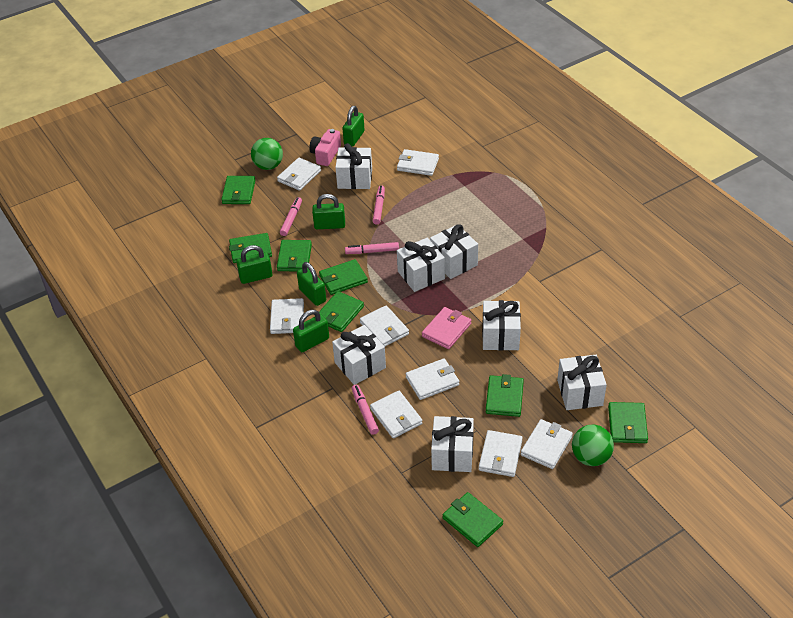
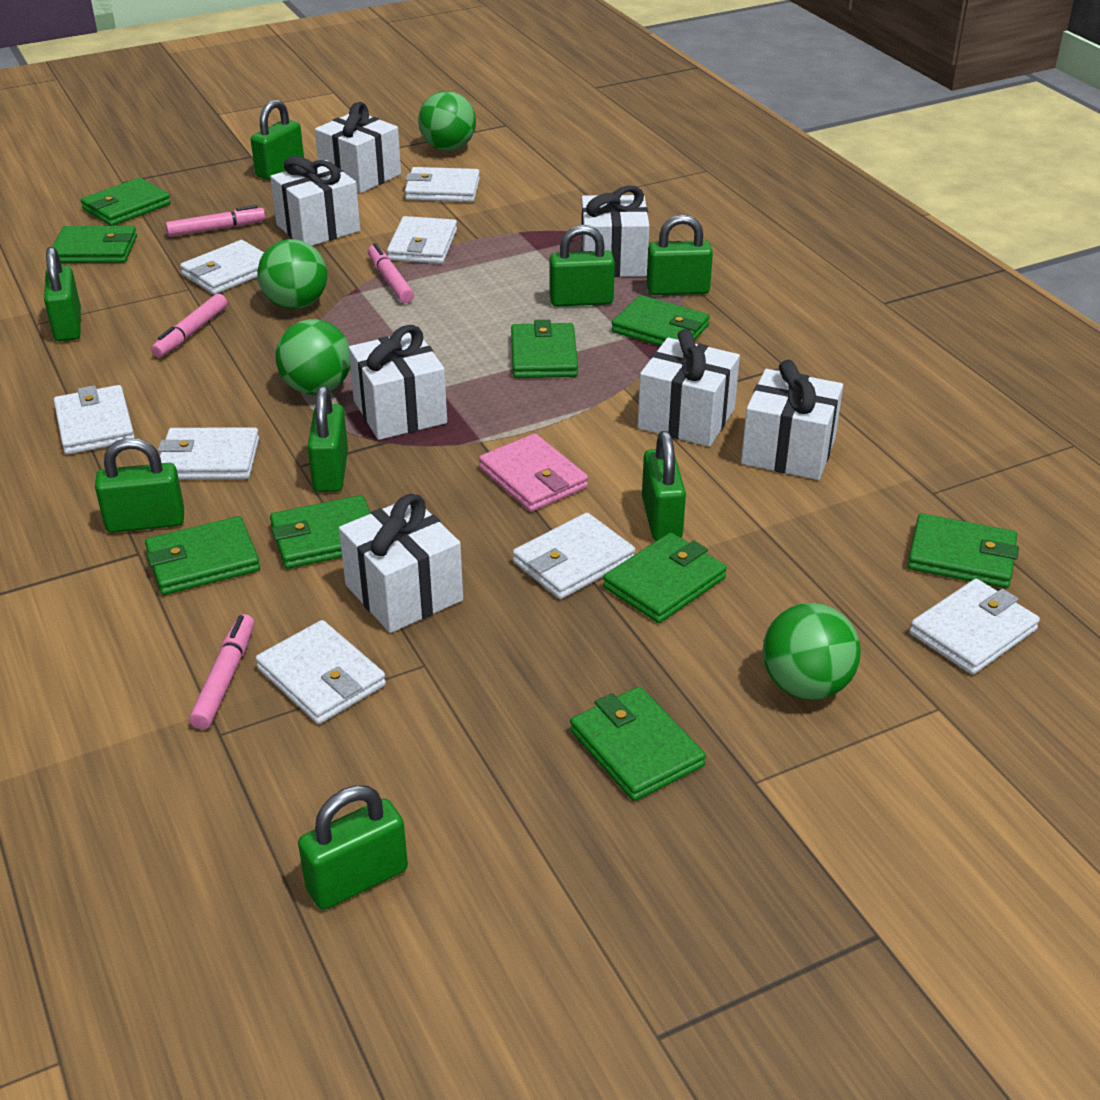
green ball: 2 -> 4
green padlock: 5 -> 8
green wallet: 8 -> 9
pink camera: 1 -> 0

